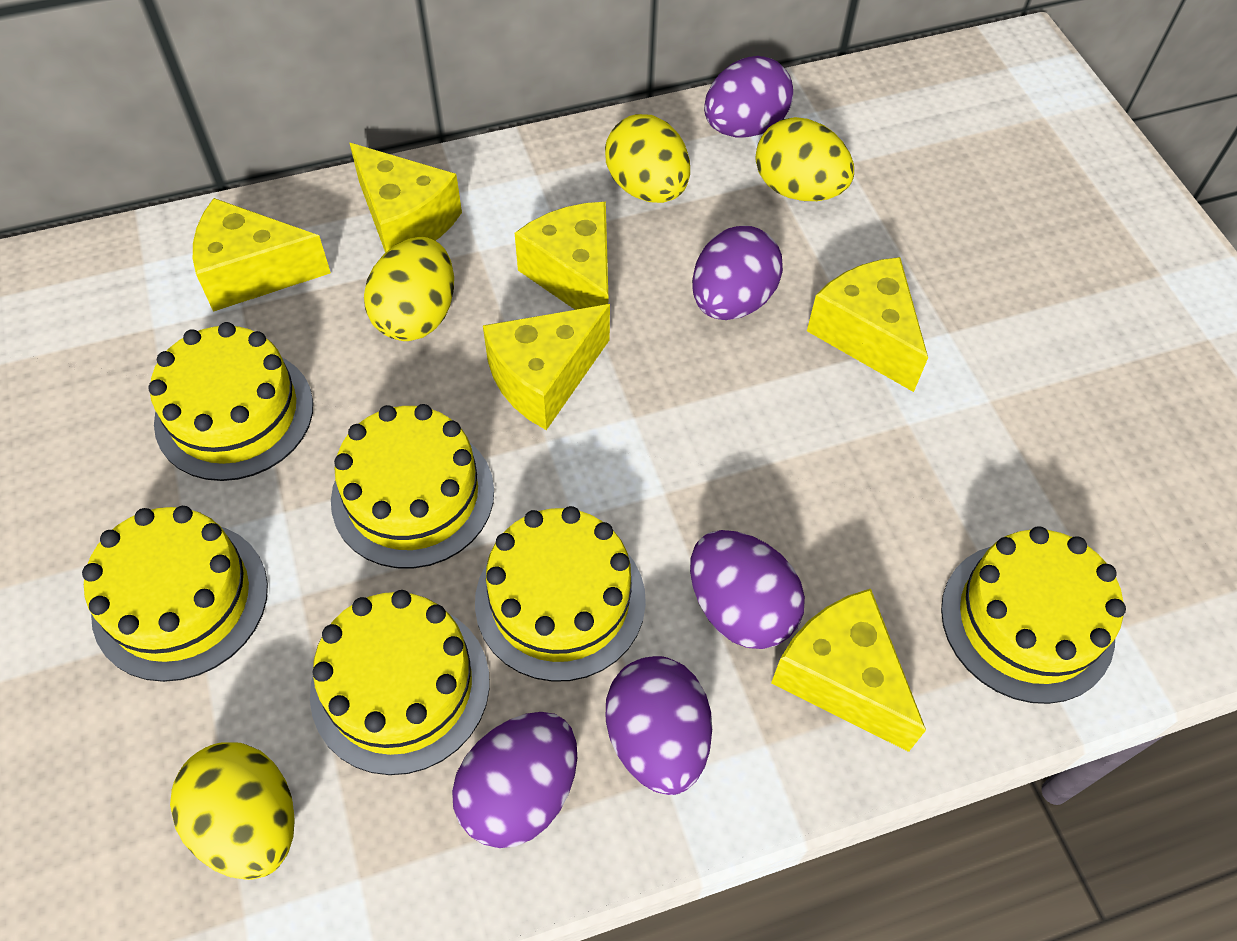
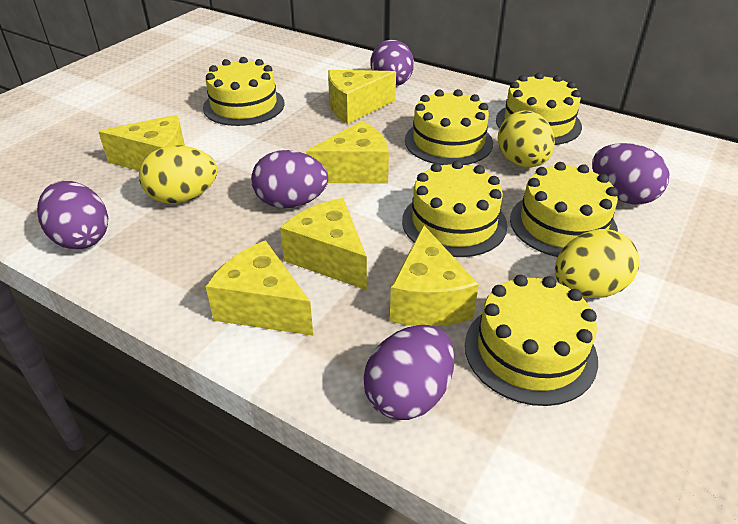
yellow egg: 4 -> 3

